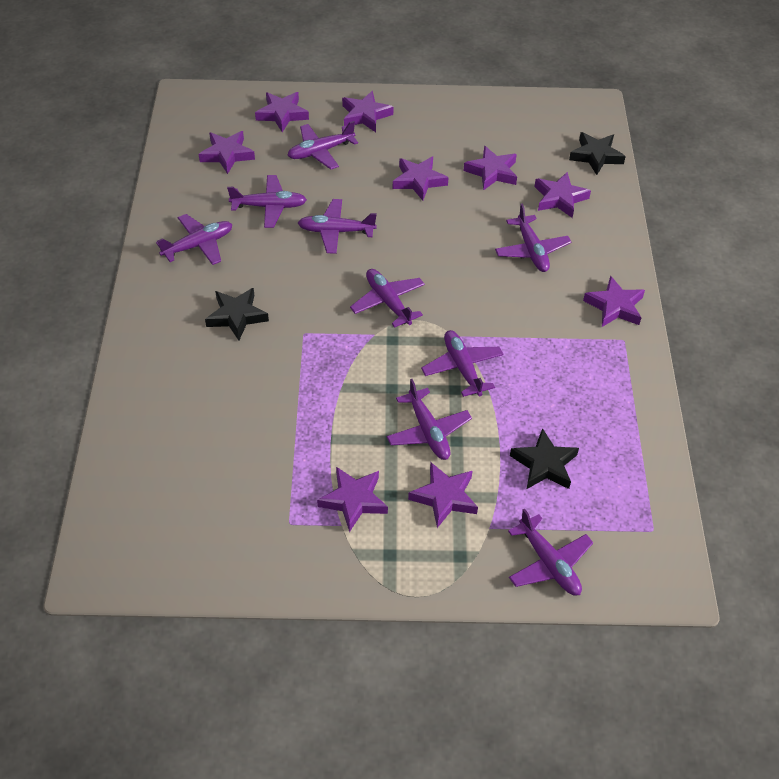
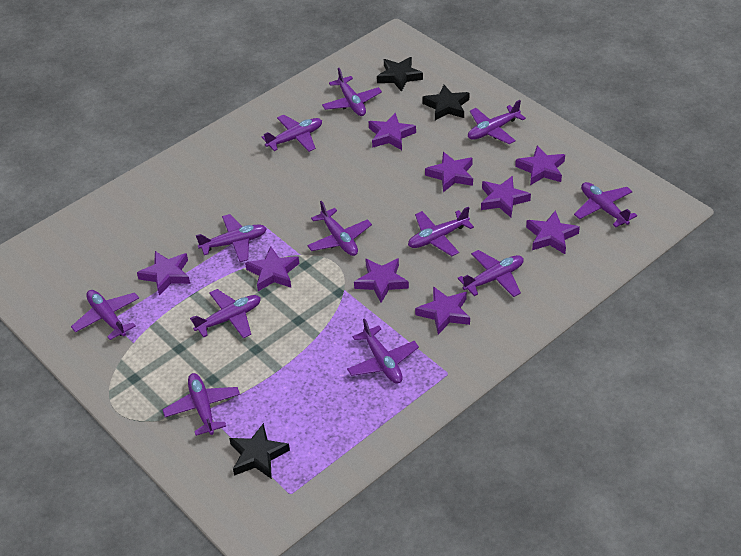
purple plane: 9 -> 12

